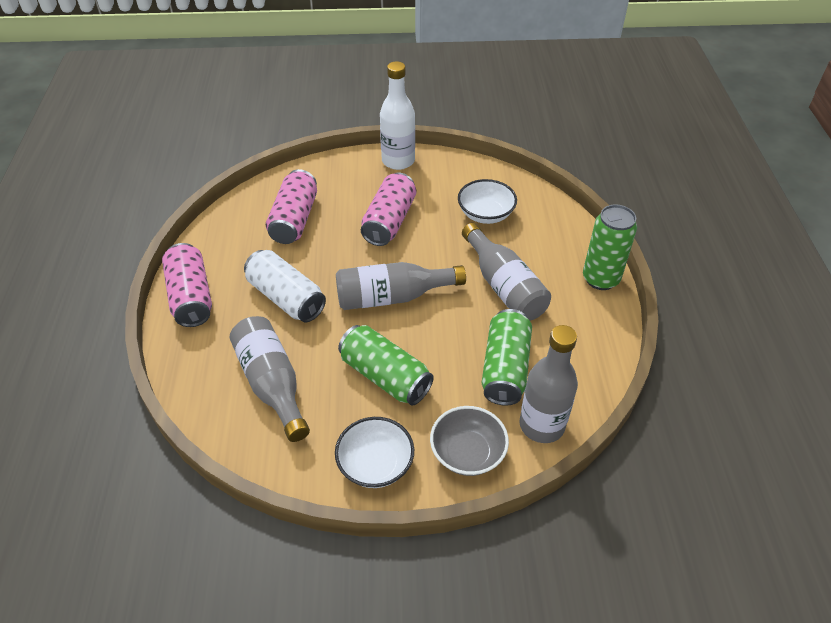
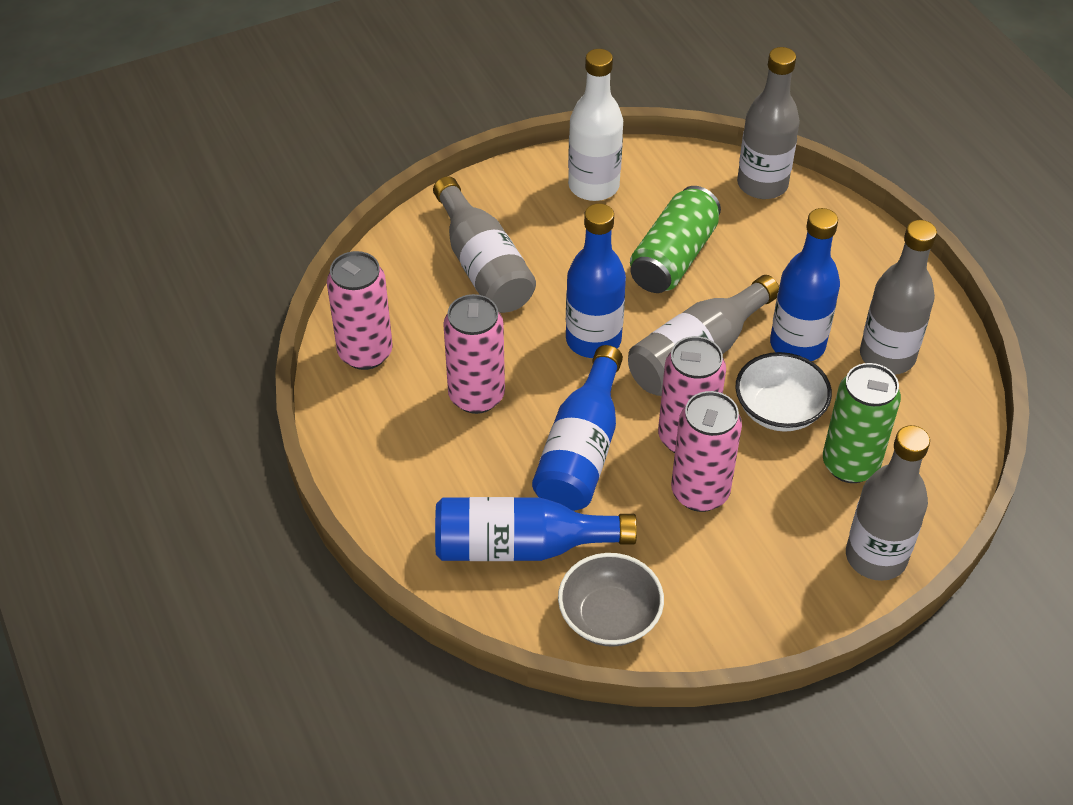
blue bottle: 0 -> 4
green can: 3 -> 2
grey bottle: 4 -> 5
pink can: 3 -> 4
white bowl: 2 -> 1
white can: 1 -> 0

